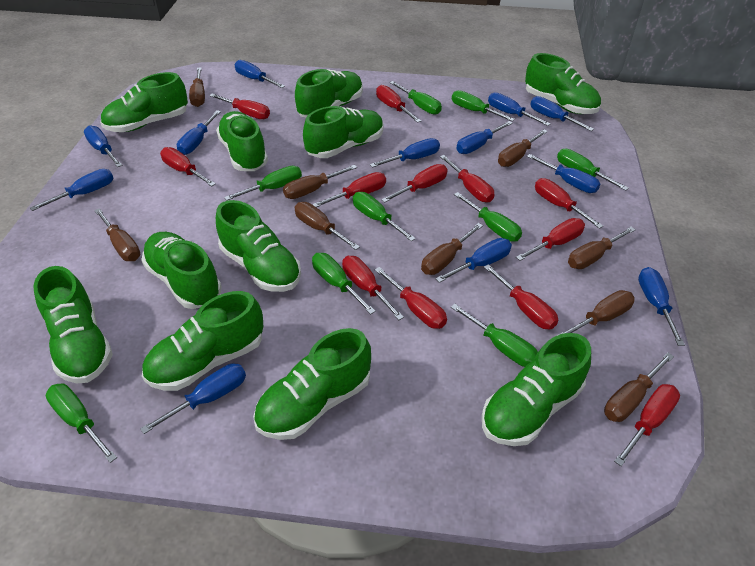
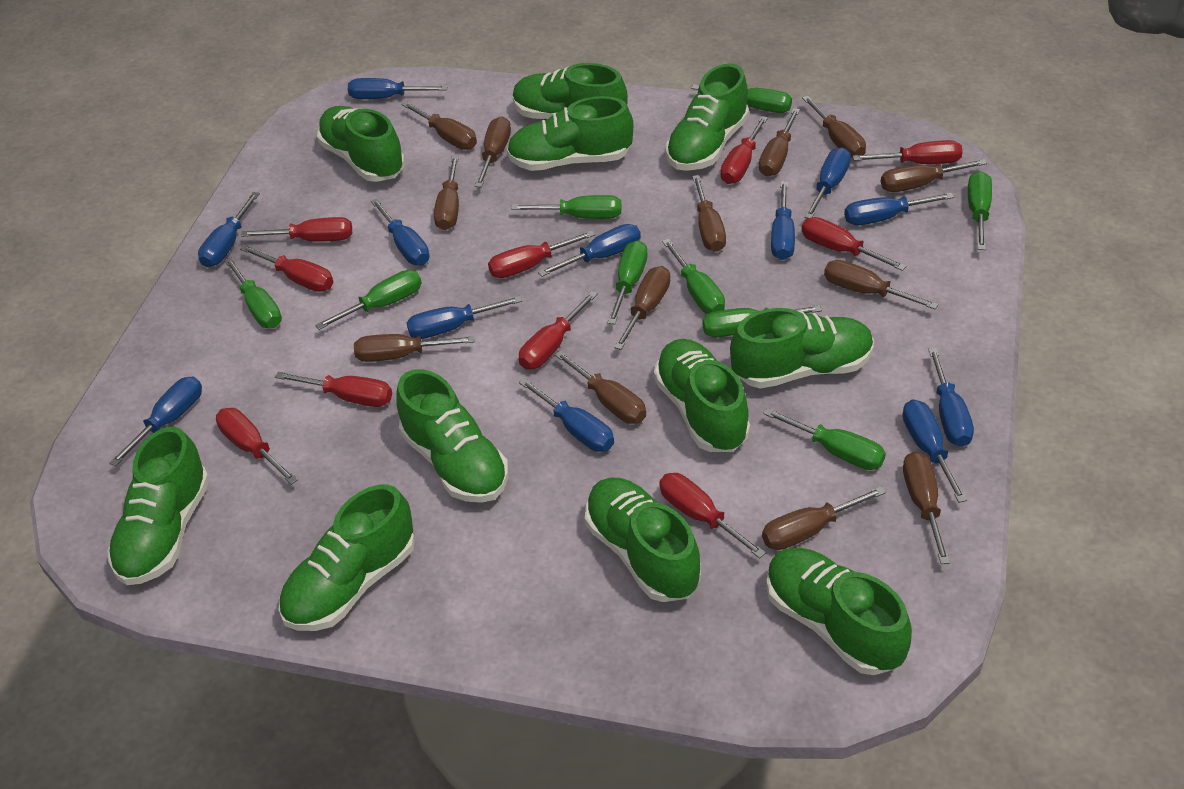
brown screwdriver: 9 -> 13
red screwdriver: 12 -> 10

